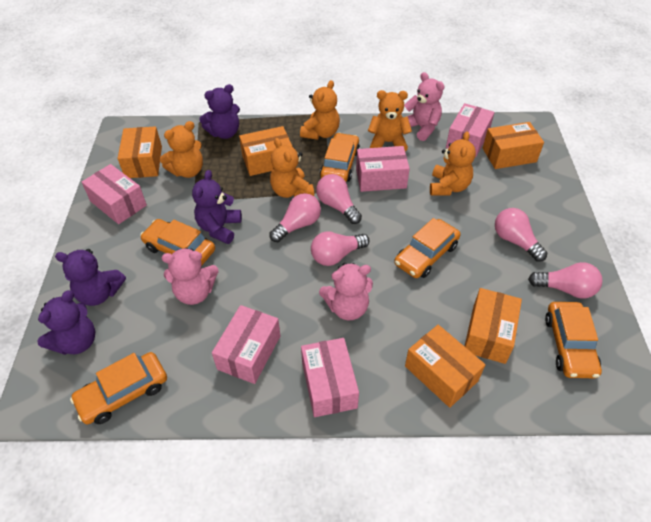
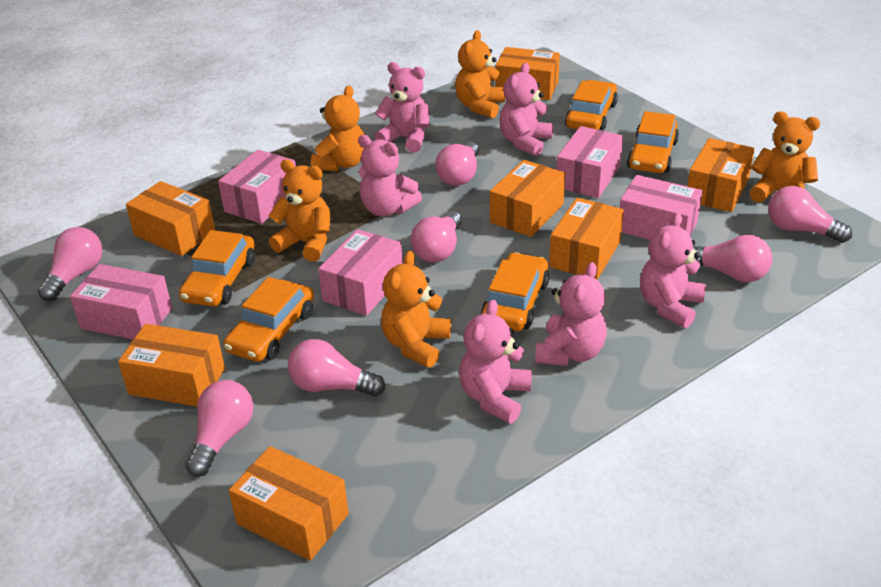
orange box: 5 -> 7
pink light bulb: 5 -> 7
pink teddy bear: 3 -> 6
purple teddy bear: 4 -> 0

